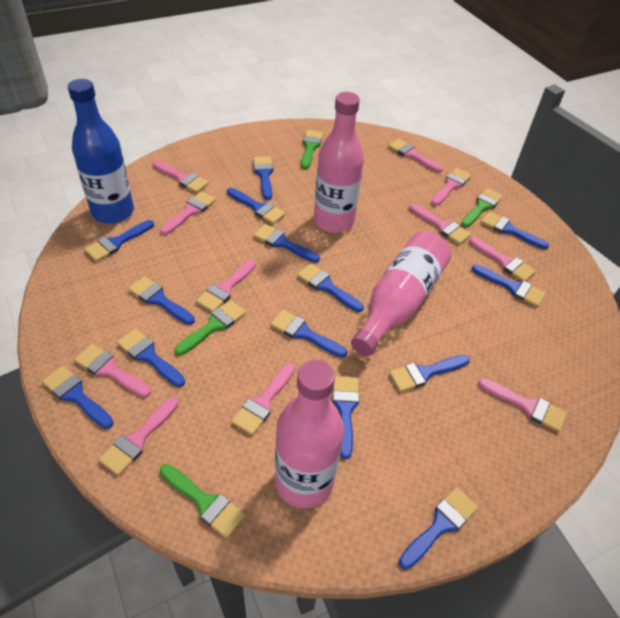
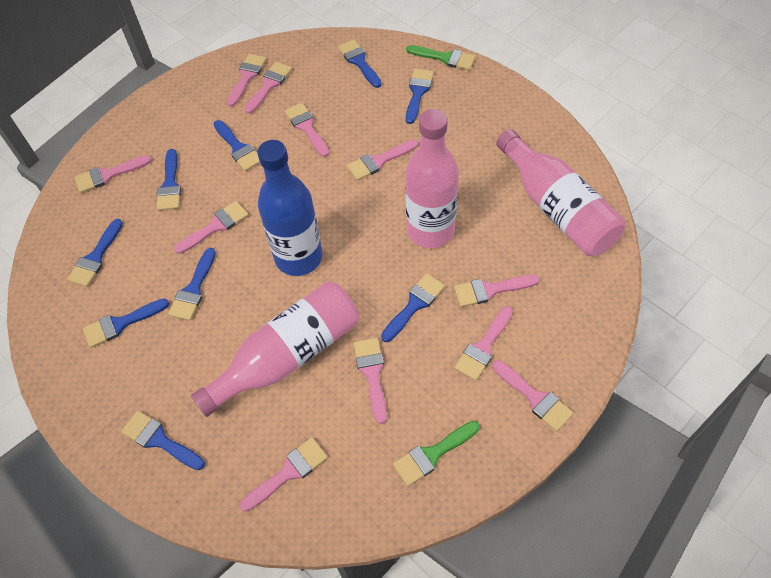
blue brush: 14 -> 9
green brush: 4 -> 2

